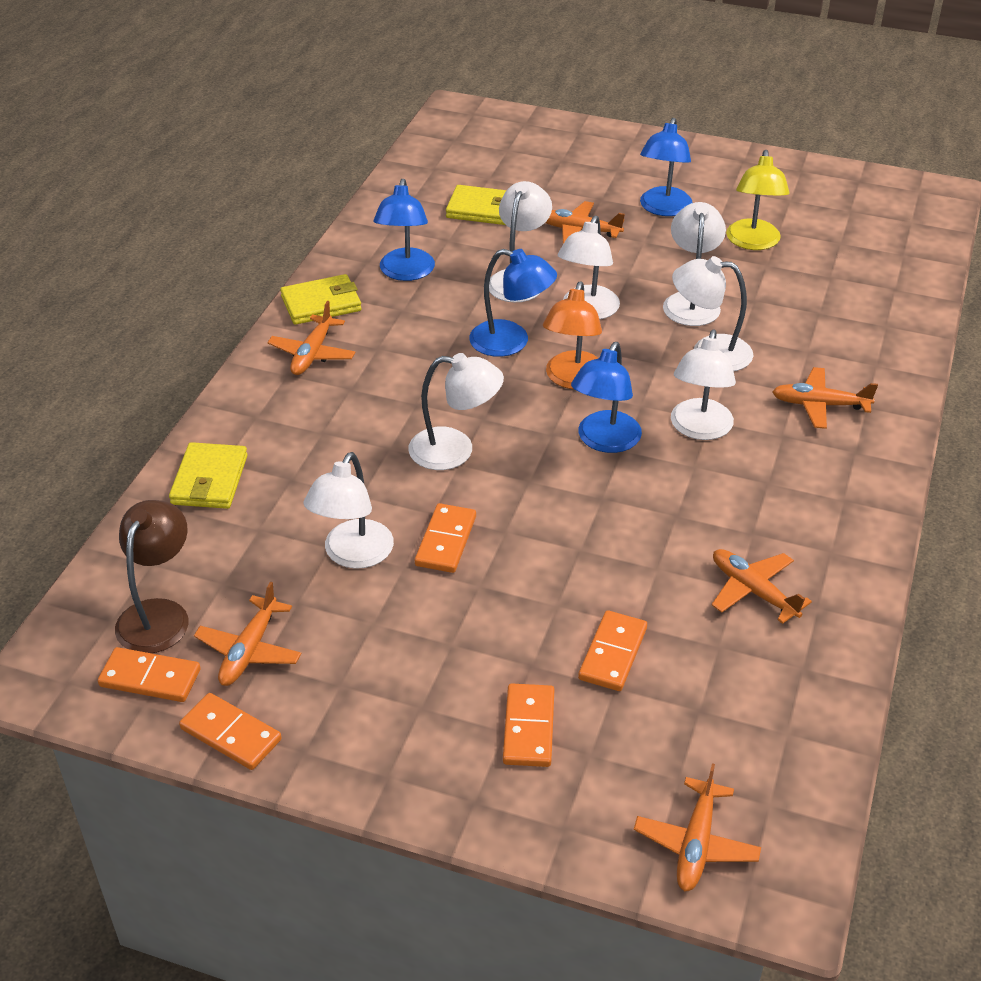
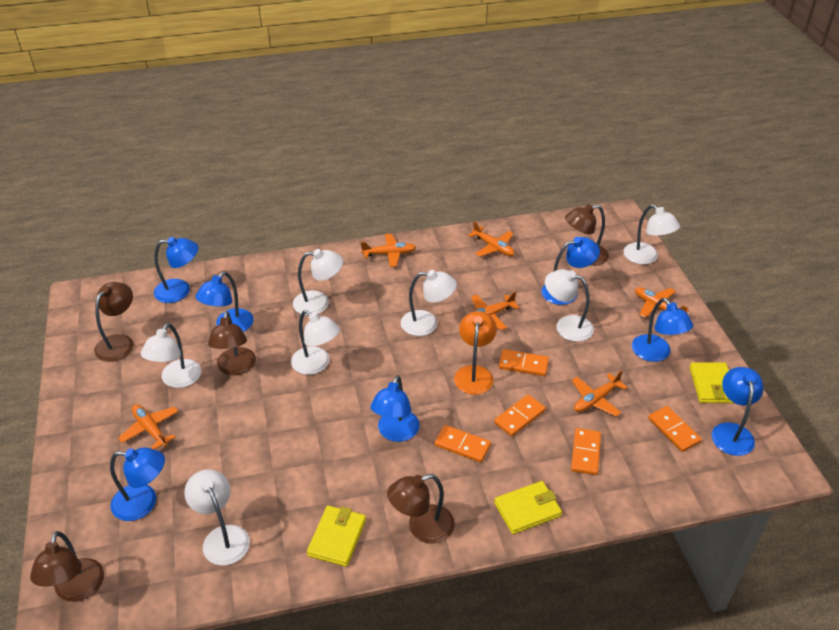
blue lamp: 4 -> 7
brown lamp: 1 -> 5
yellow lamp: 1 -> 0

